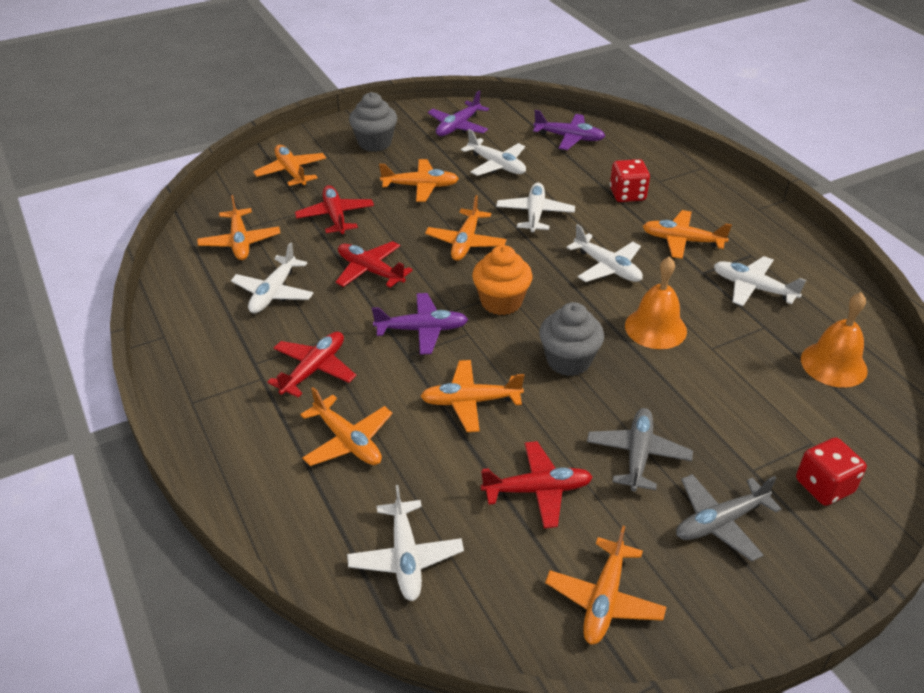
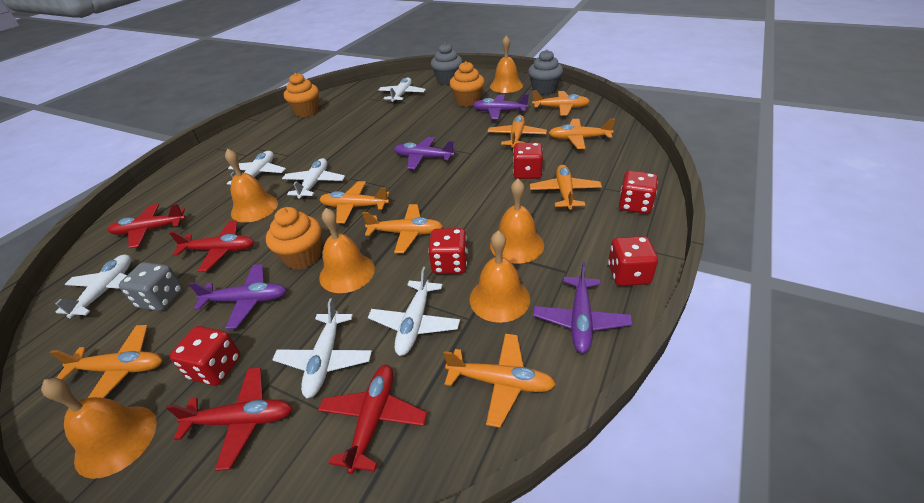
grey dice: 0 -> 1
grey plane: 2 -> 0
orange bell: 2 -> 6
orange cupcake: 1 -> 3
purple plane: 3 -> 4
red dice: 2 -> 5

